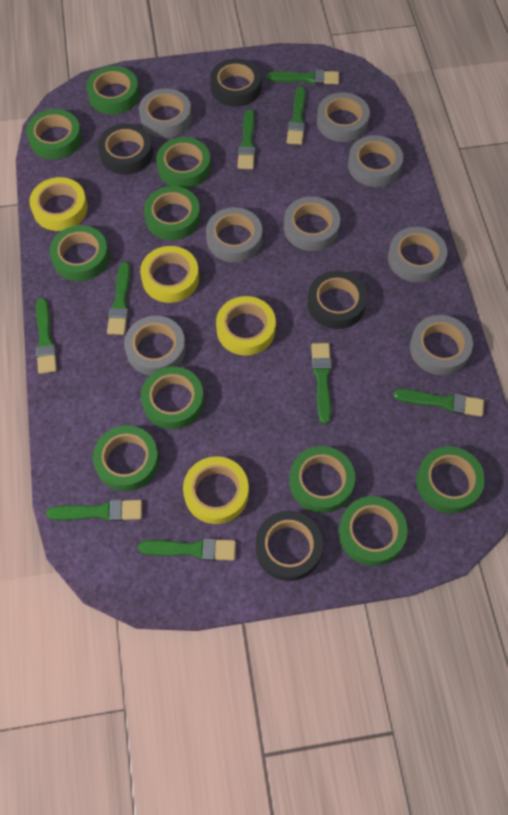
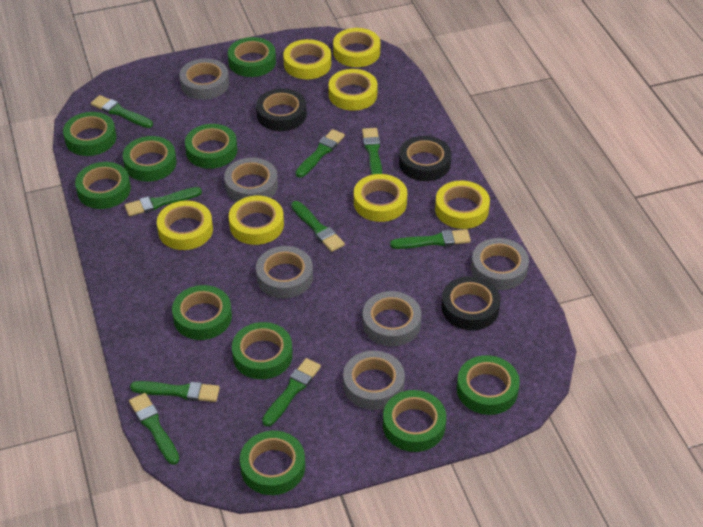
black tape: 4 -> 3
grey tape: 8 -> 6
yellow tape: 4 -> 7

